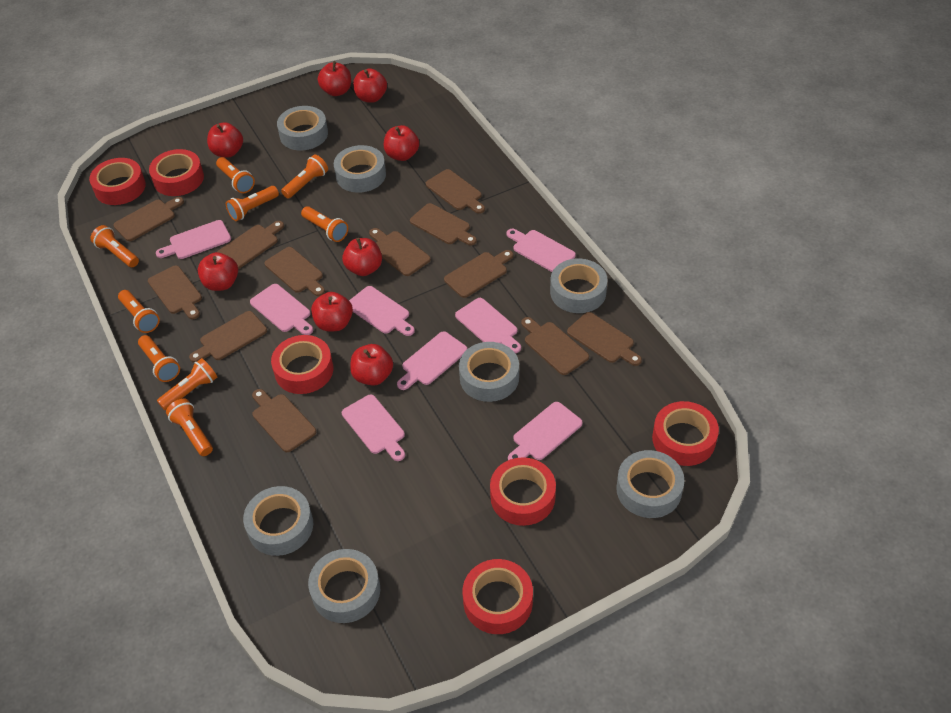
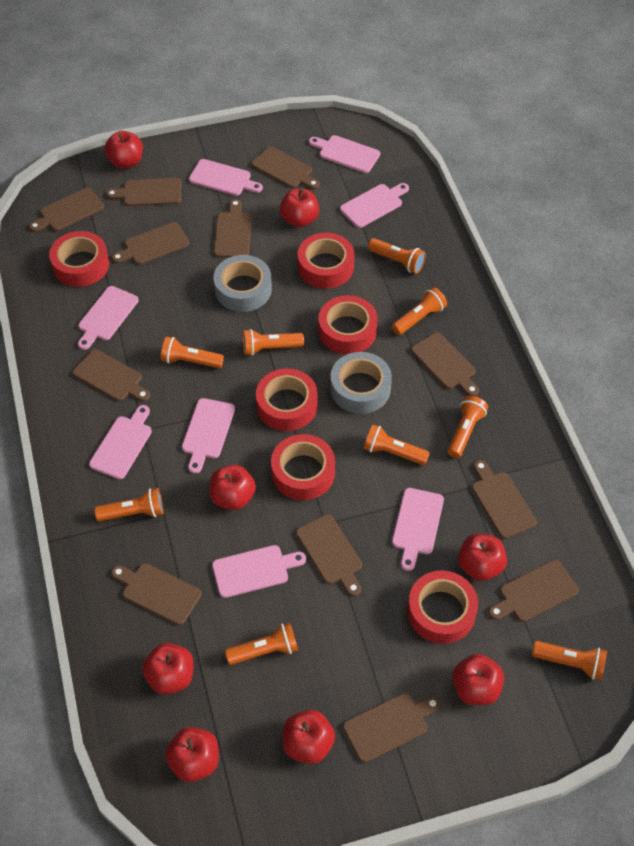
grey tape: 7 -> 2

